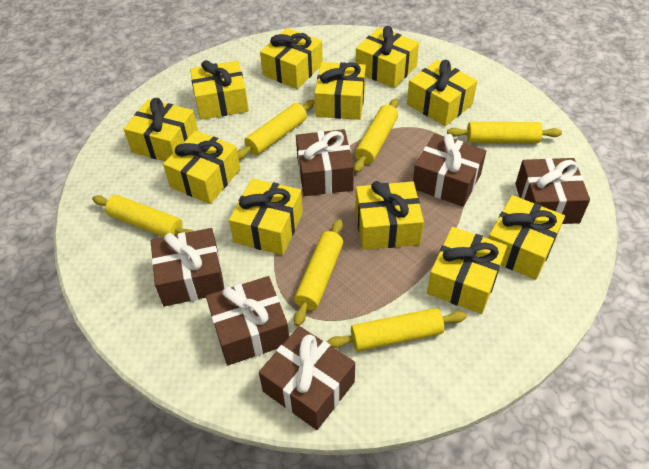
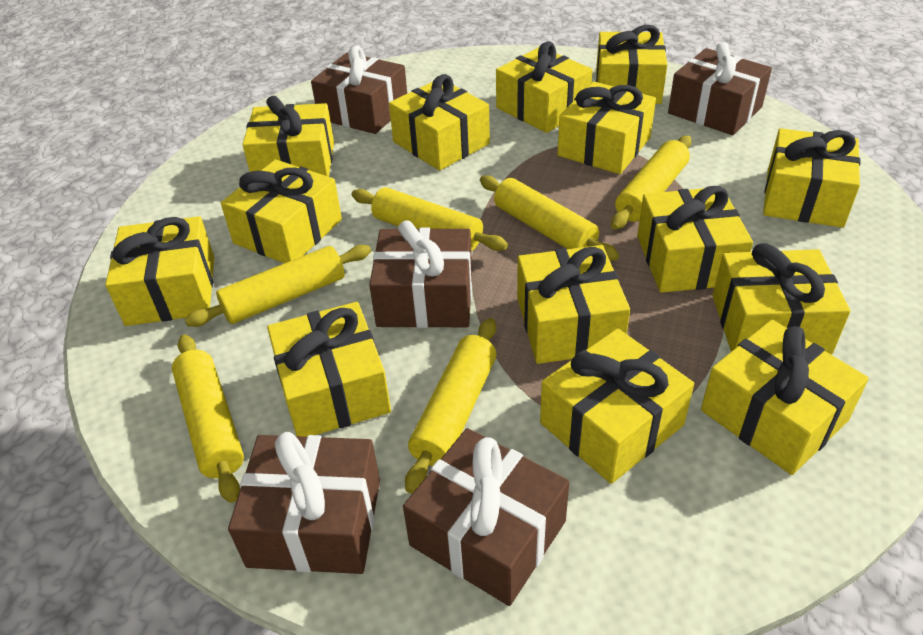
brown gift: 6 -> 5
yellow gift: 11 -> 14

